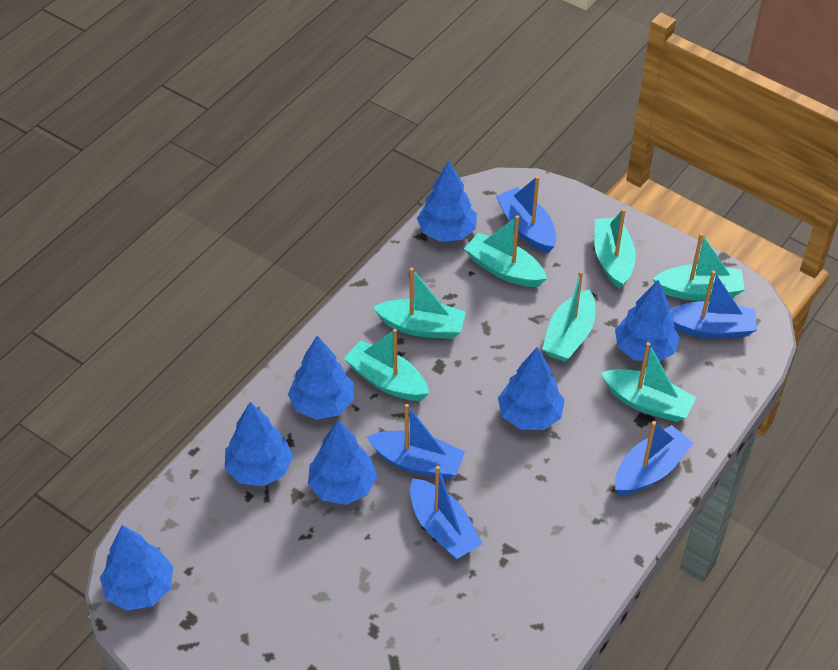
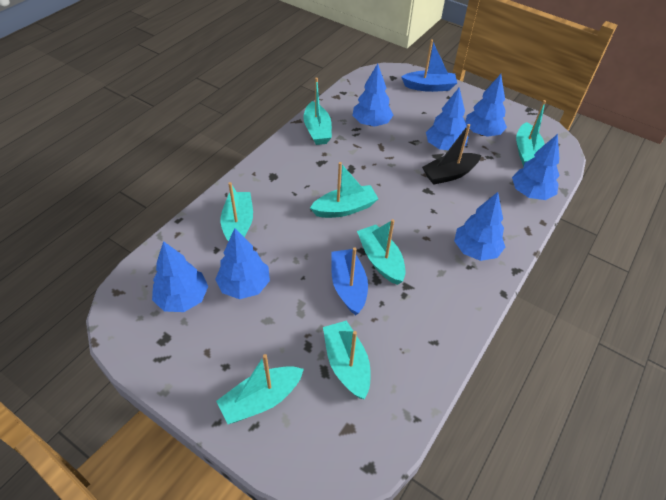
black boat: 0 -> 1
blue boat: 5 -> 2

